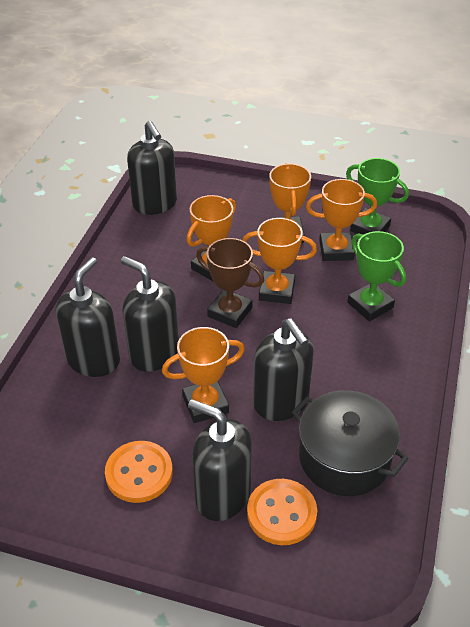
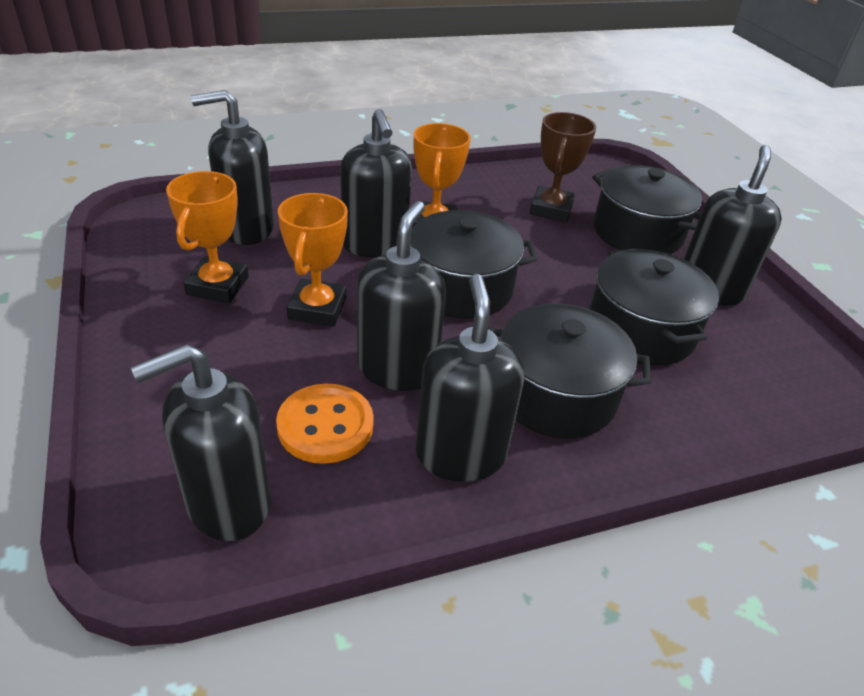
black pot: 1 -> 4
black soap dispenser: 5 -> 6
green trophy: 2 -> 0
orange button: 2 -> 1
orange trophy: 5 -> 3

